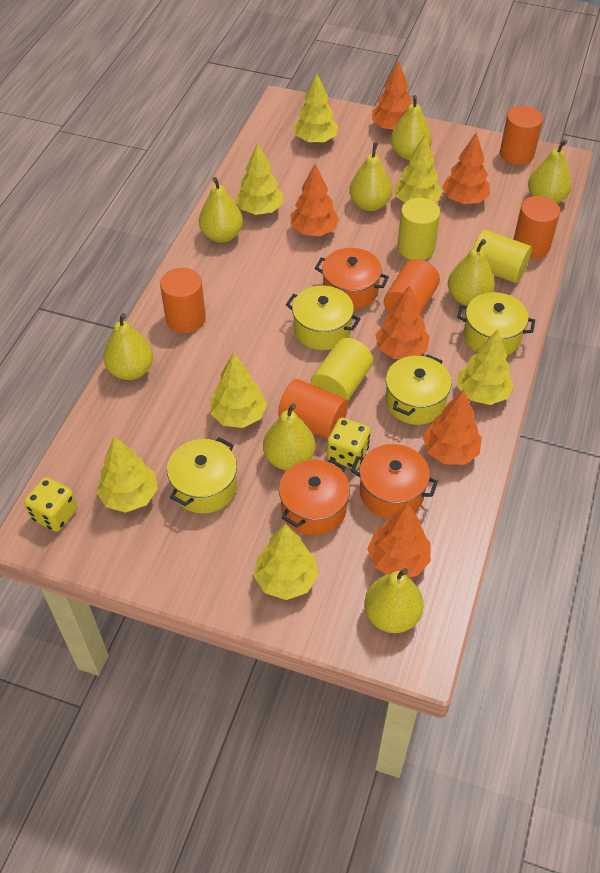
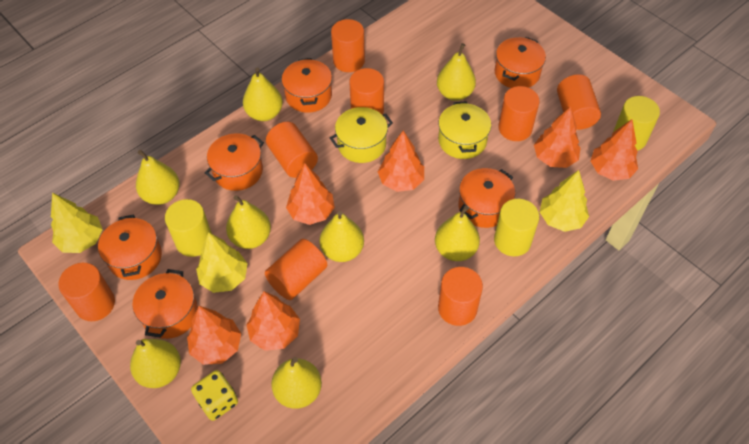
orange cylinder: 5 -> 8
orange pot: 3 -> 6
yellow dice: 2 -> 1
yellow pot: 4 -> 2
yellow tree: 7 -> 3

